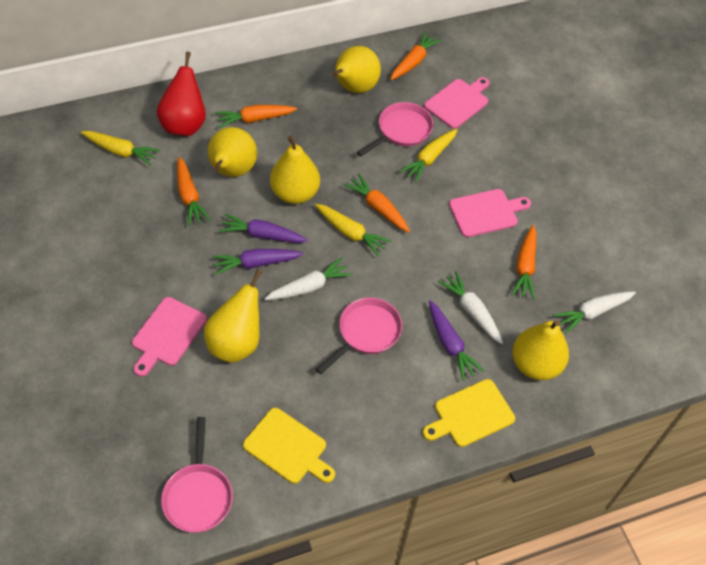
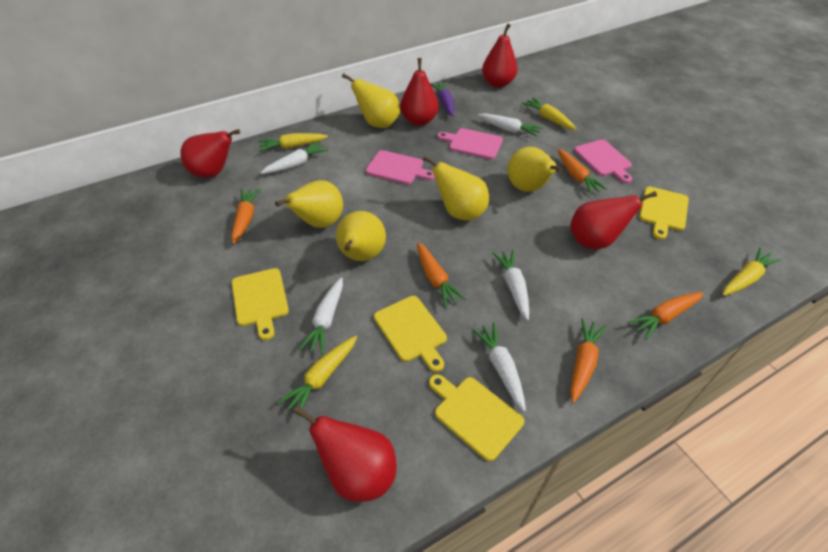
pink pan: 3 -> 0
purple carrot: 3 -> 1
red pear: 1 -> 5
white carrot: 3 -> 5
yellow carrot: 3 -> 4
yellow cutting board: 2 -> 4

